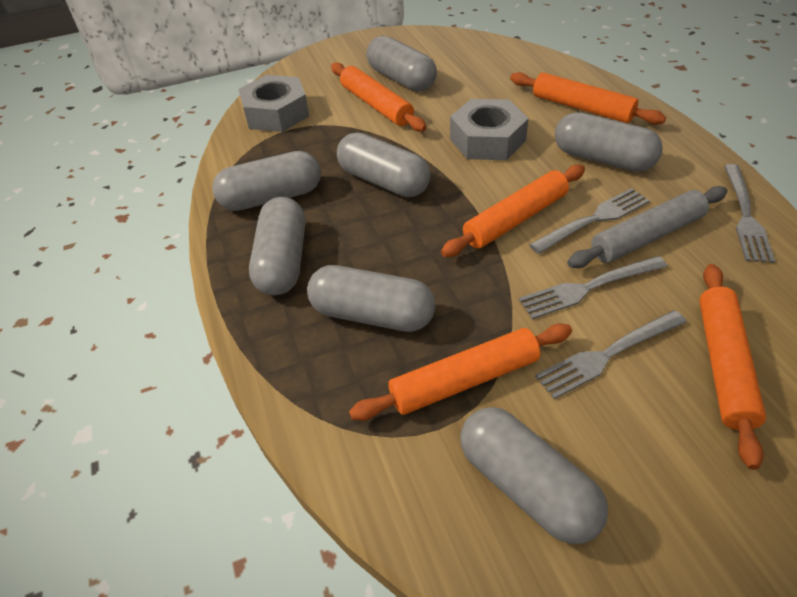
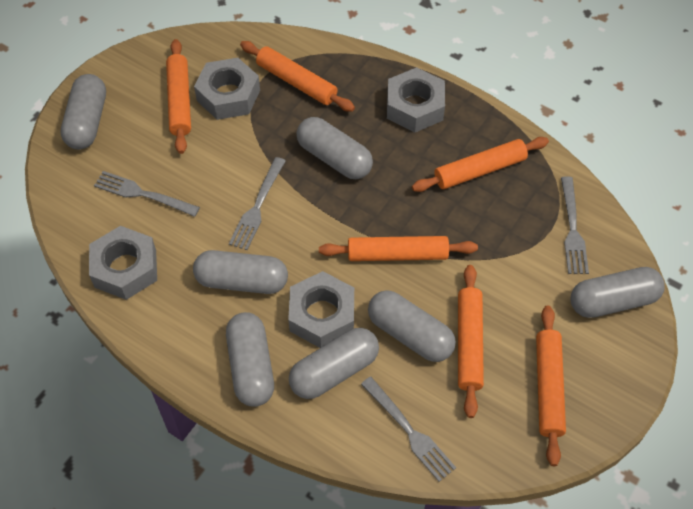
grey nut: 2 -> 4
grey rolling pin: 1 -> 0
orange rolling pin: 5 -> 6

